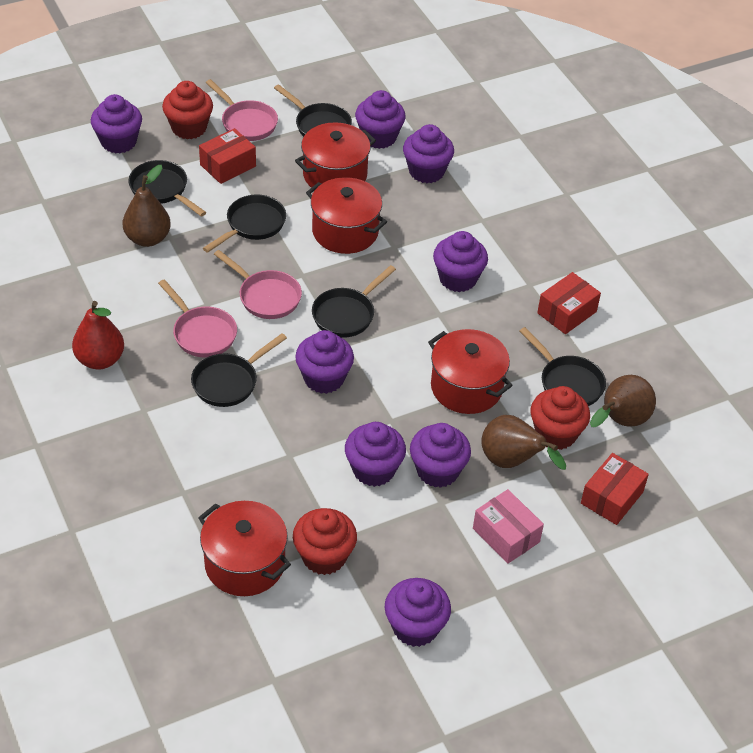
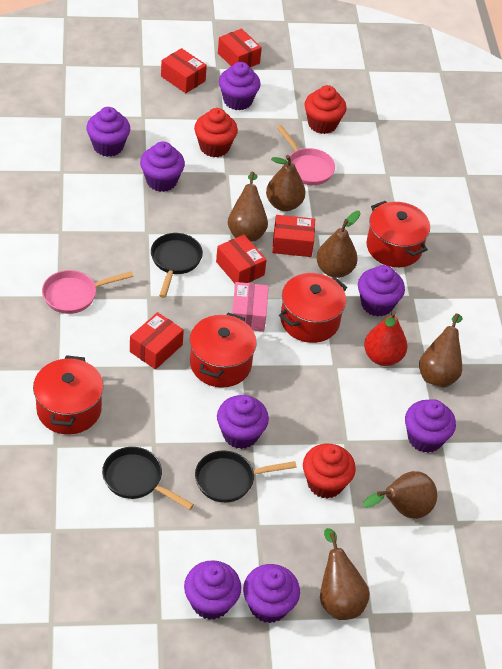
black pan: 6 -> 3
brown pear: 3 -> 6
pink pan: 3 -> 2
red box: 3 -> 5

